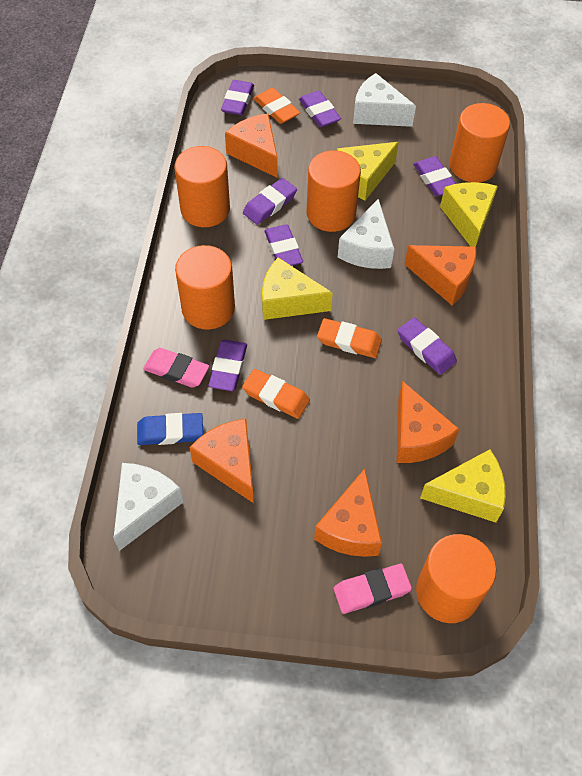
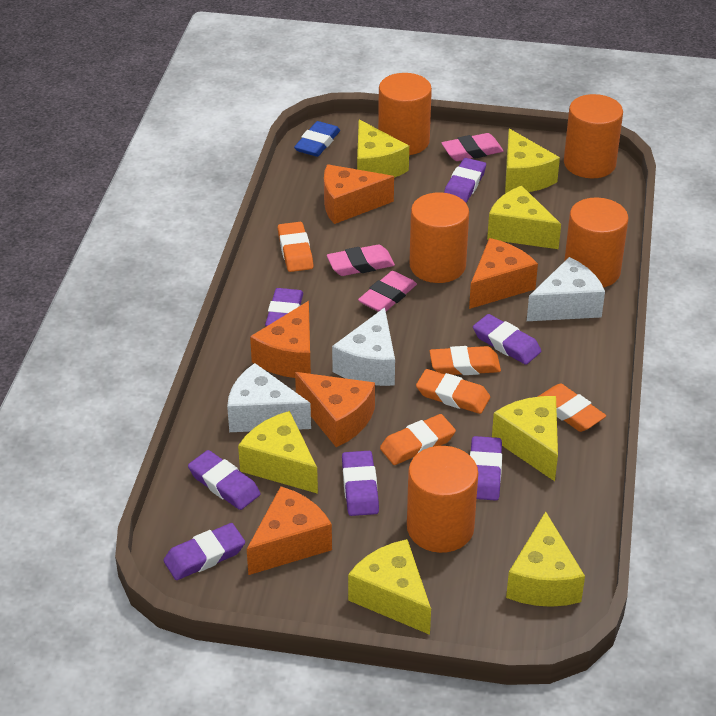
orange eraser: 3 -> 5
pink eraser: 2 -> 3
yellow cheese: 4 -> 7

